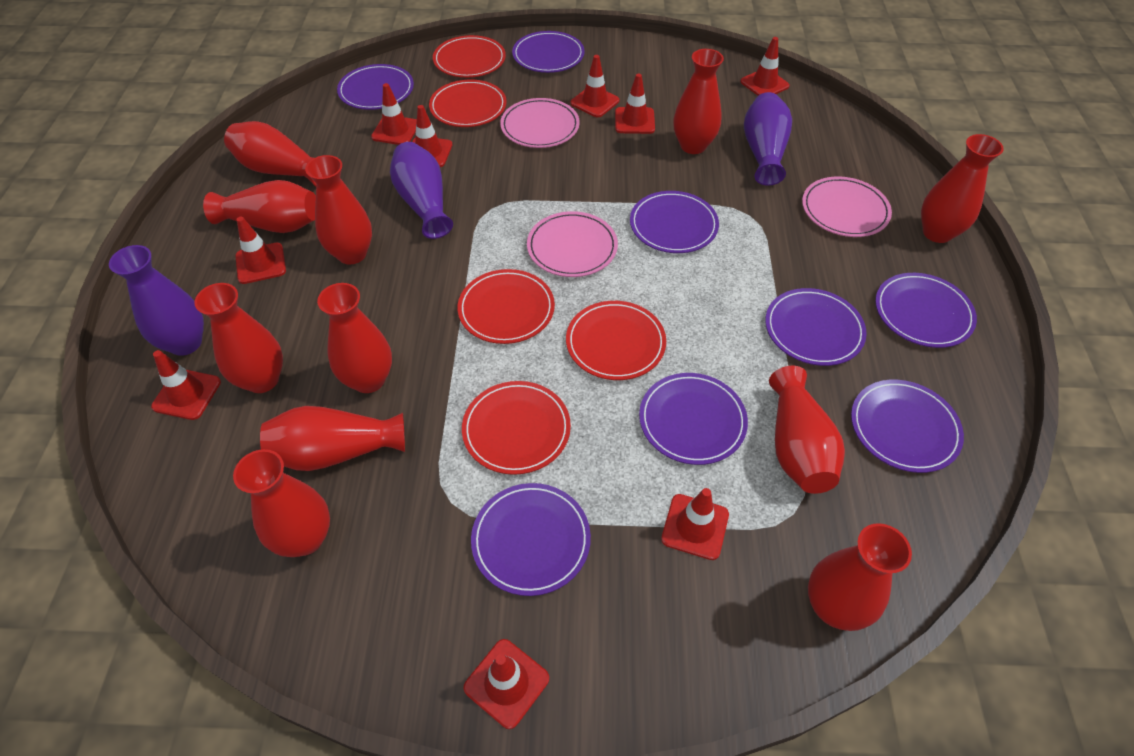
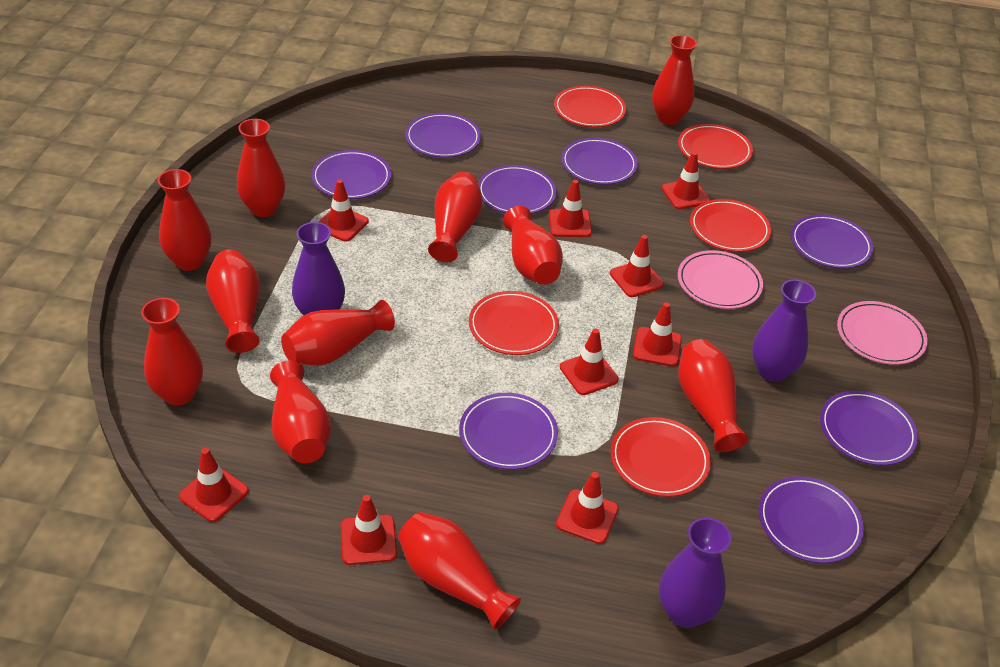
pink plate: 3 -> 2

